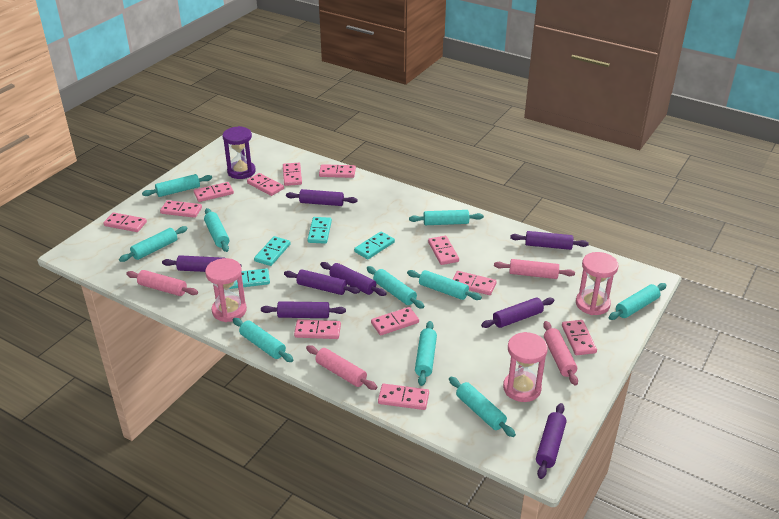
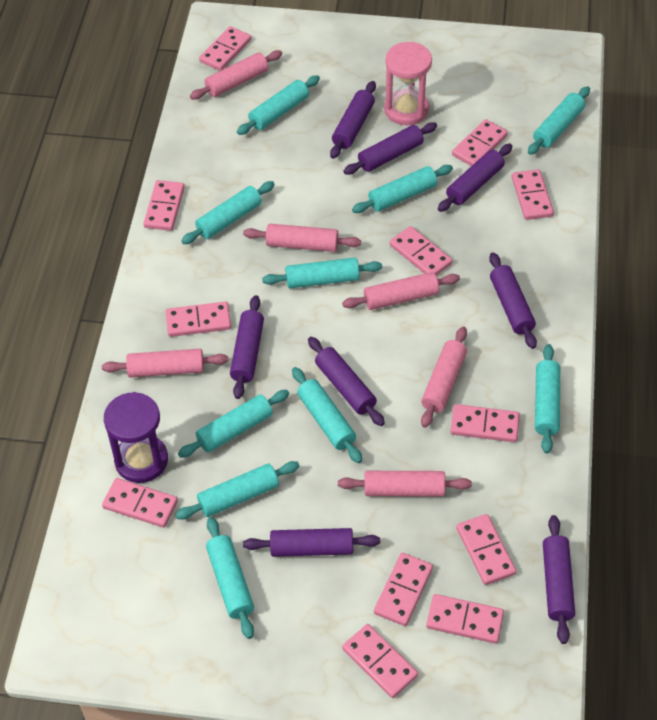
pink hourglass: 3 -> 1
pink rolling pin: 4 -> 6
turquoise domino: 4 -> 0

